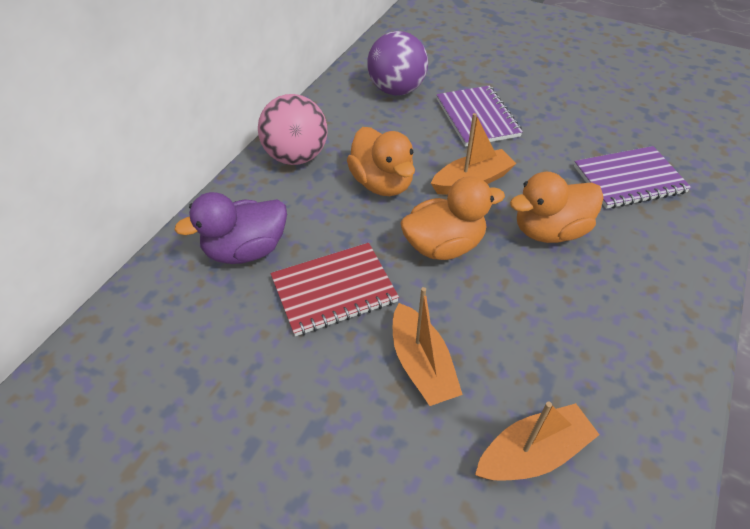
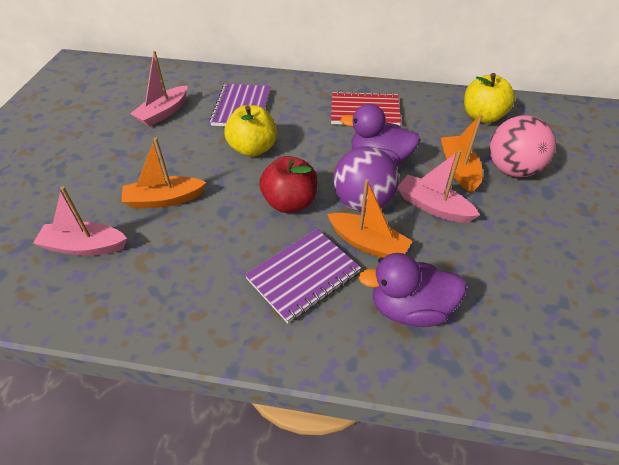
orange duck: 3 -> 0
pink boat: 0 -> 3
purple duck: 1 -> 2
red apple: 0 -> 1
yellow apple: 0 -> 2

